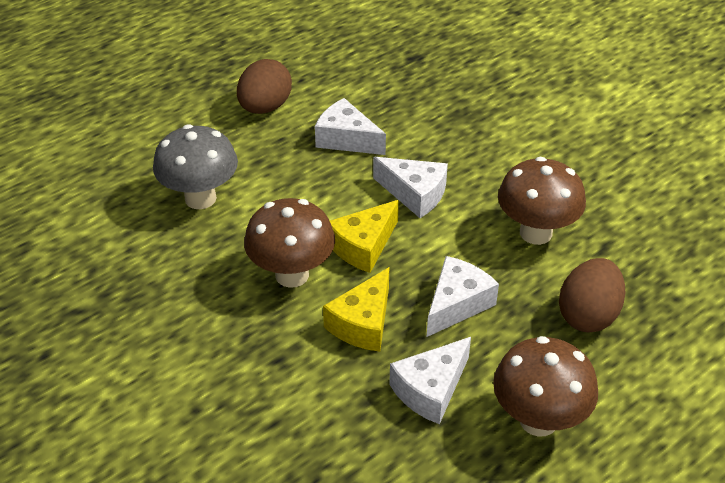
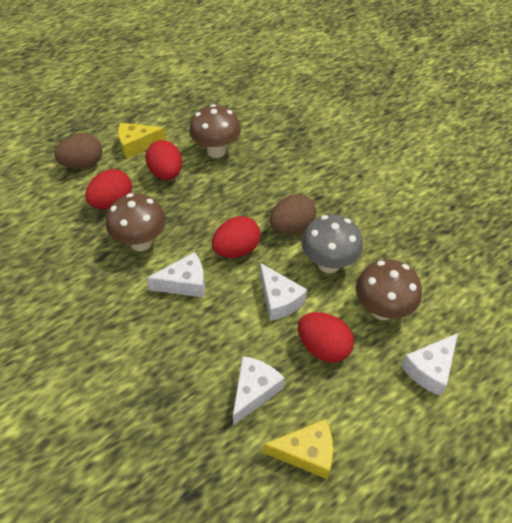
red egg: 0 -> 4

